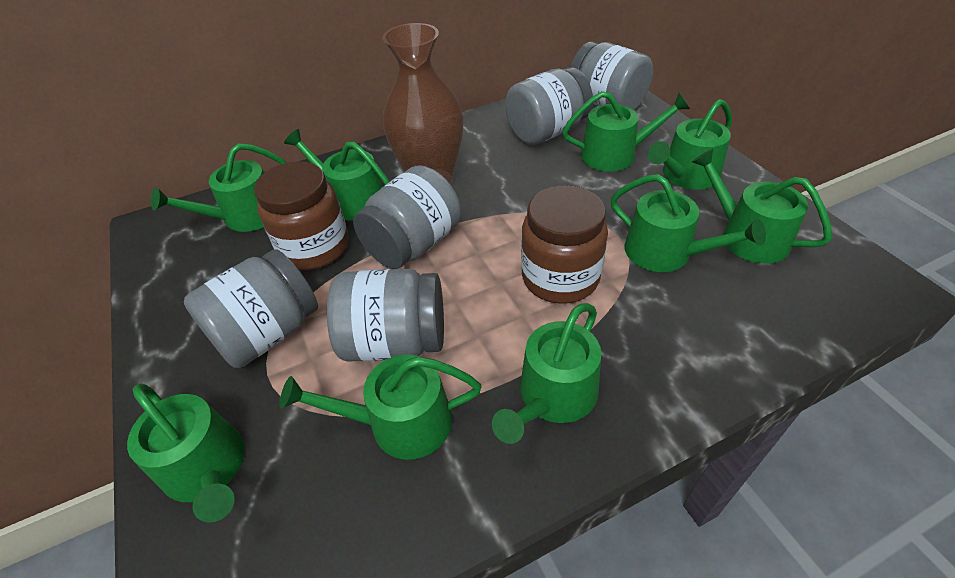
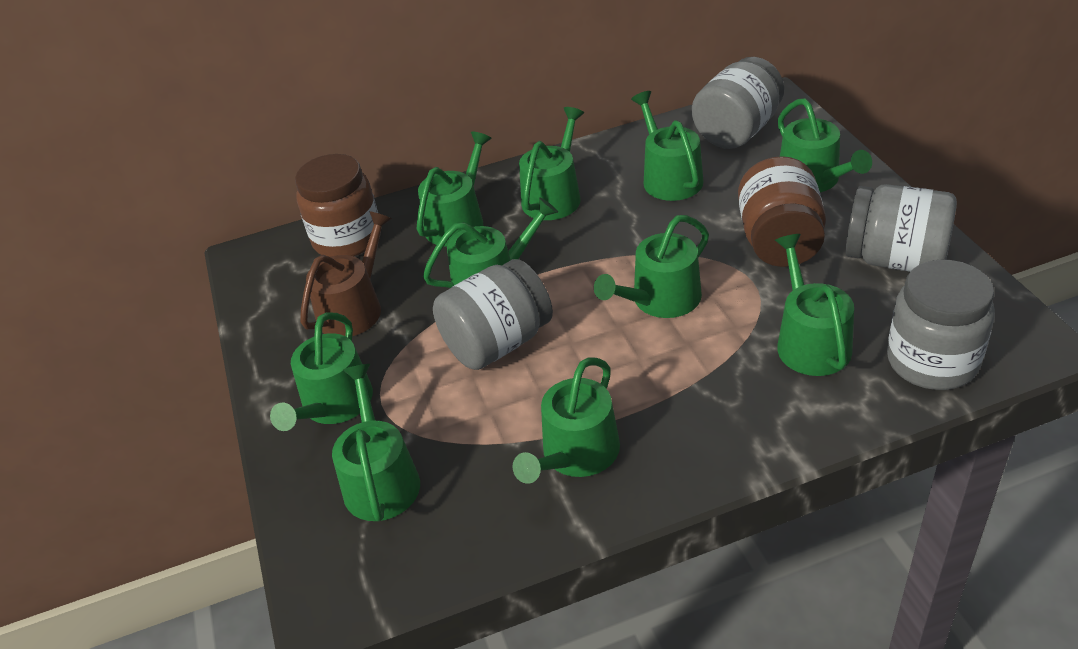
brown vase: 1 -> 0
brown watering can: 0 -> 1
green watering can: 9 -> 10
grey jar: 5 -> 4

